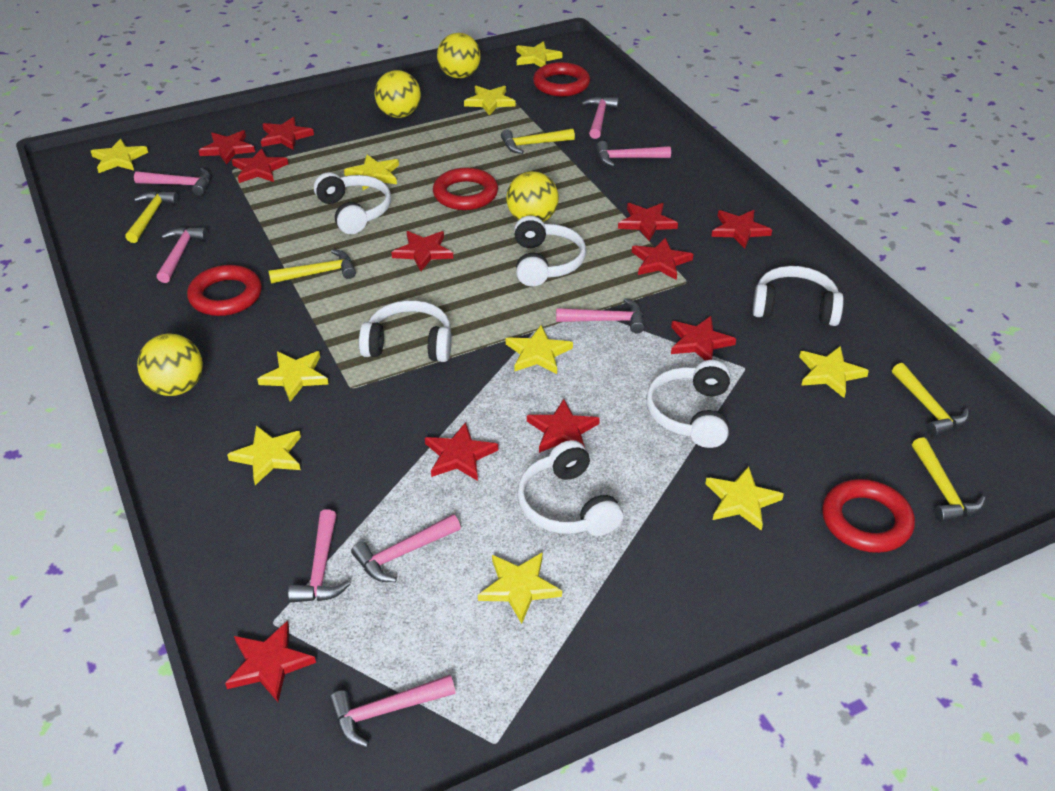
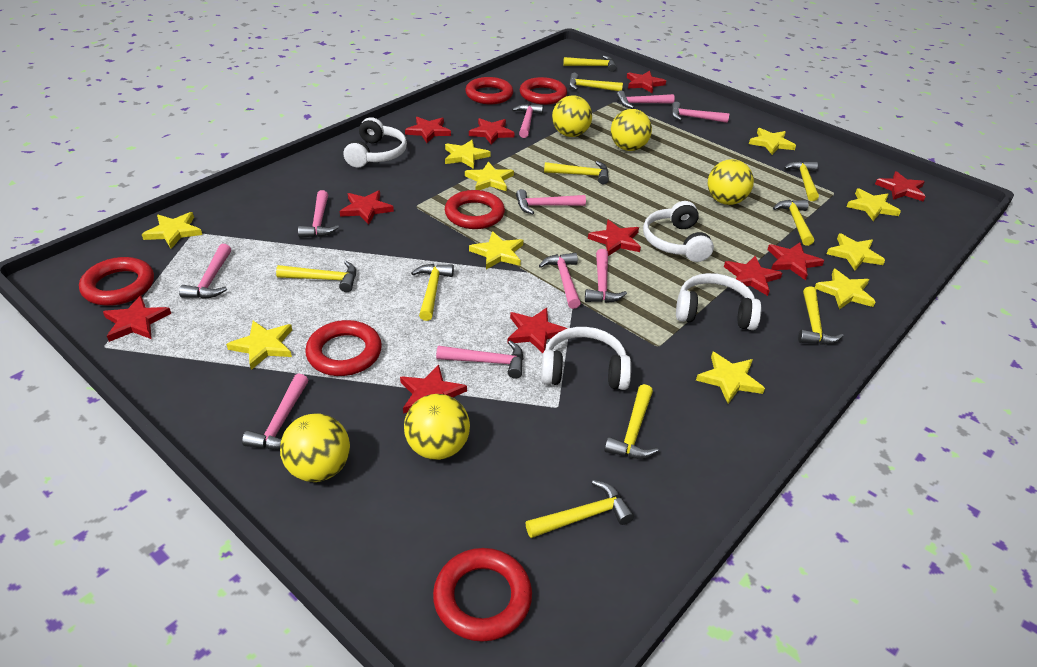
pink hammer: 8 -> 10
red ring: 4 -> 6
white headphones: 6 -> 4
yellow ball: 4 -> 5
yellow hammer: 5 -> 10

